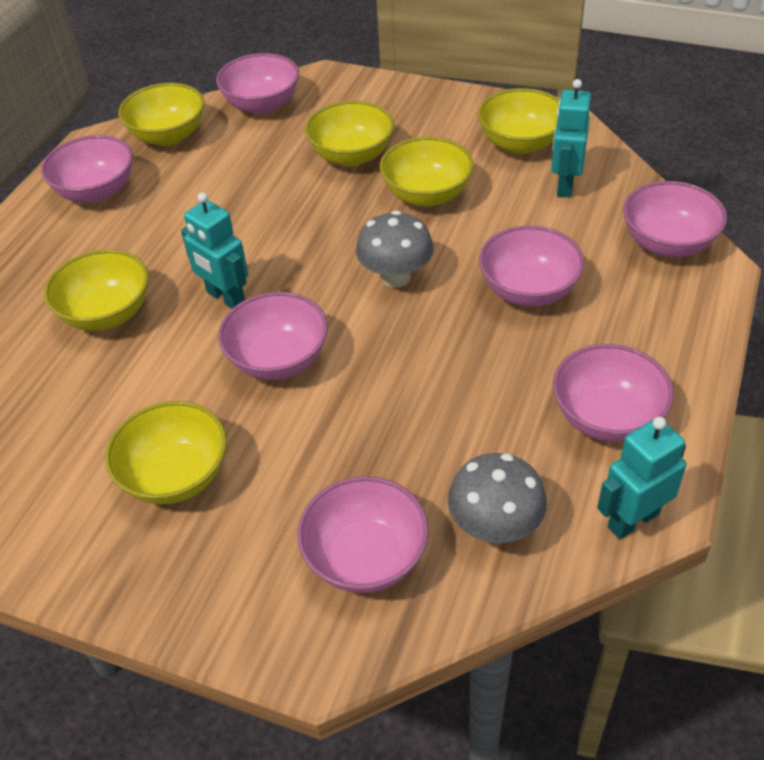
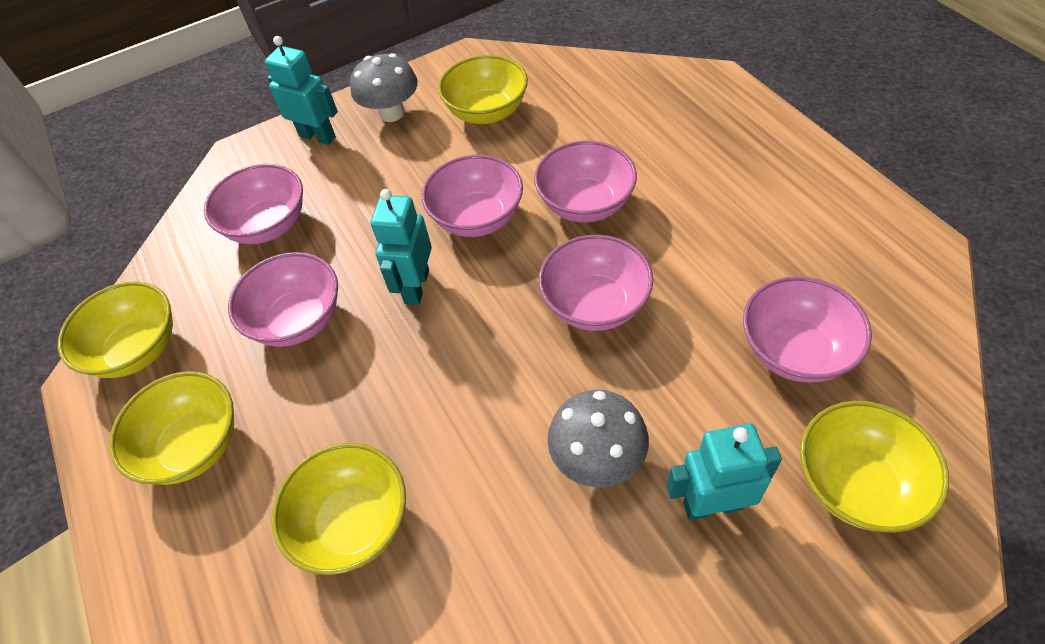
pink bowl: 7 -> 6
yellow bowl: 6 -> 5

